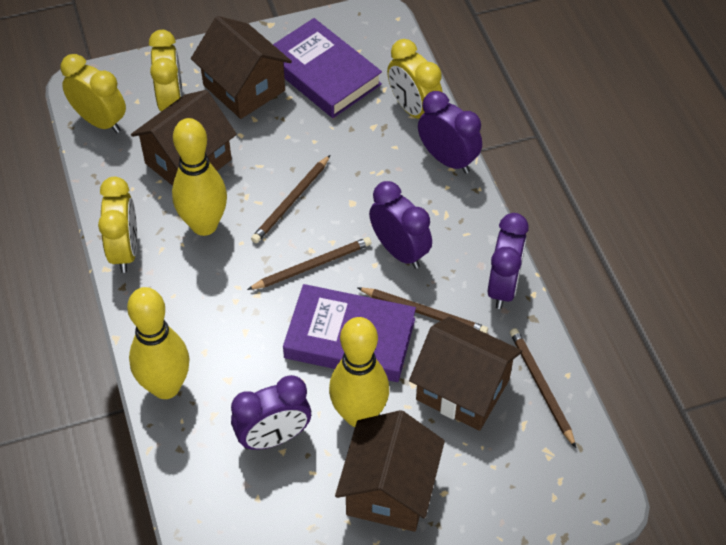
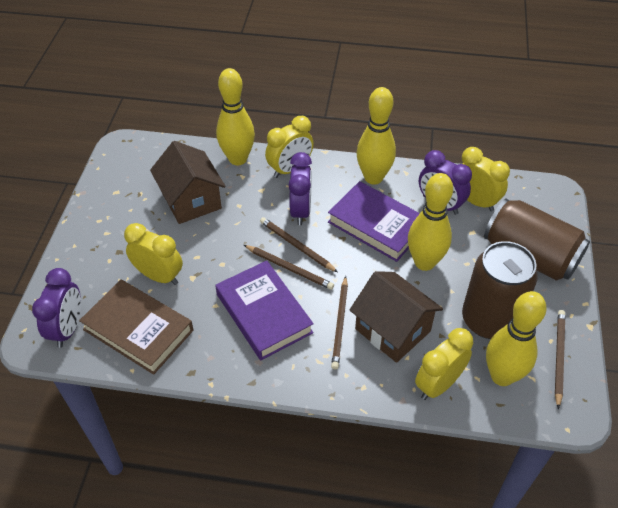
brown book: 0 -> 1
brown can: 0 -> 2
brown house: 4 -> 2
purple clock: 4 -> 3
yellow bowling pin: 3 -> 4

